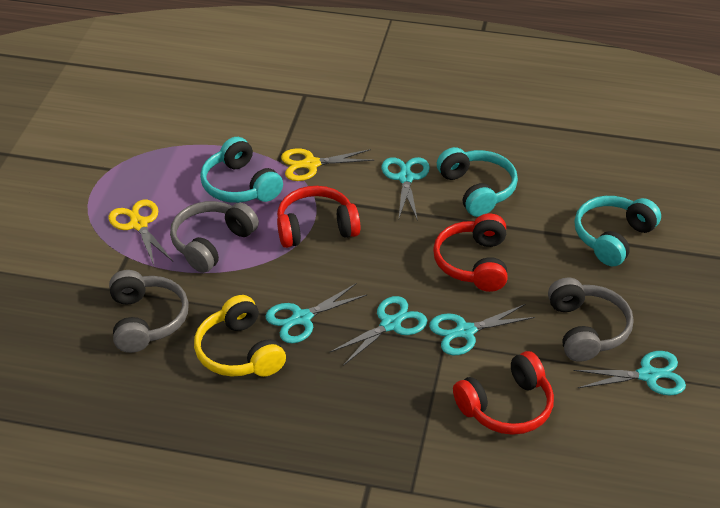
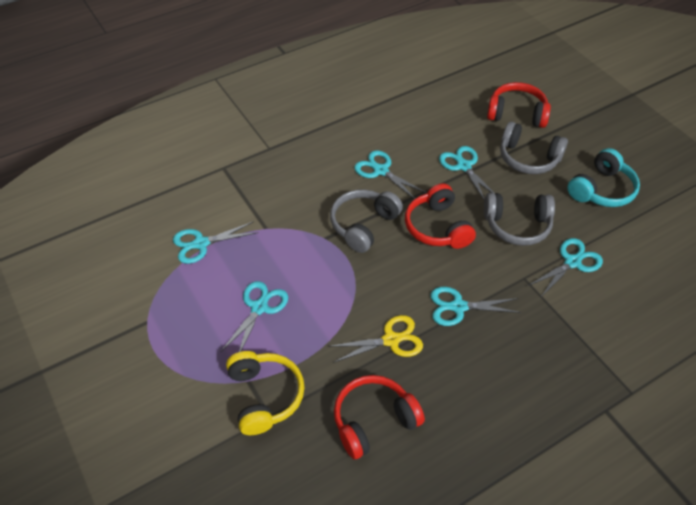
turquoise headphones: 3 -> 1
turquoise scissors: 5 -> 6
yellow scissors: 2 -> 1

